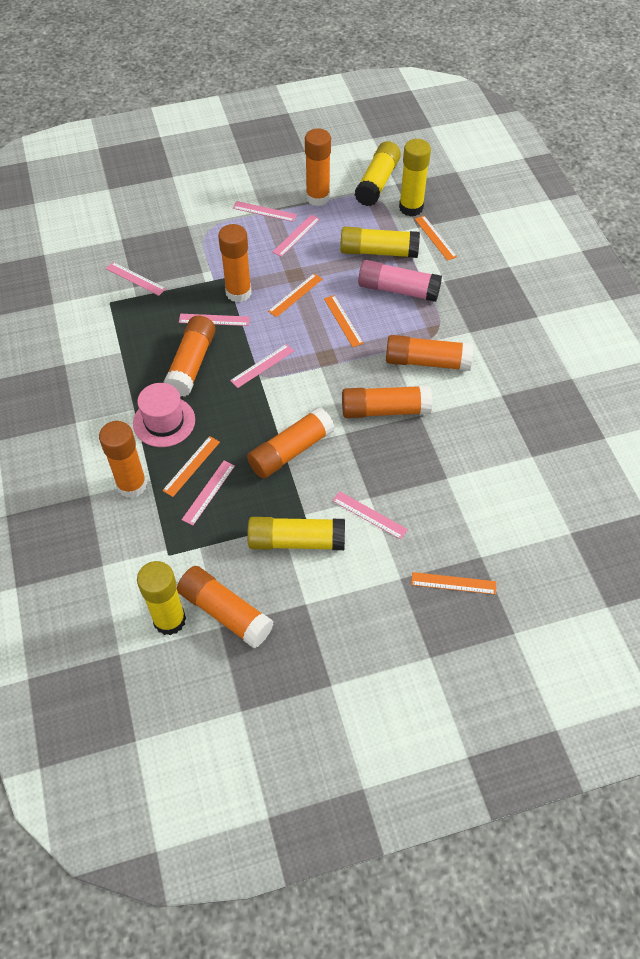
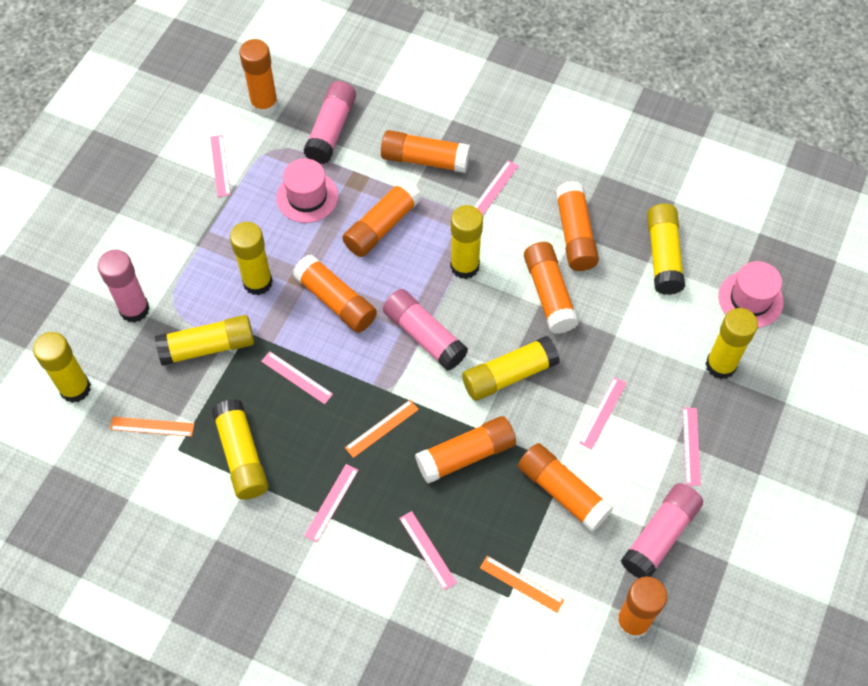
orange glue stick: 8 -> 9
orange ruler: 5 -> 3
pink glue stick: 1 -> 4
pink hat: 1 -> 2
yellow glue stick: 5 -> 8

